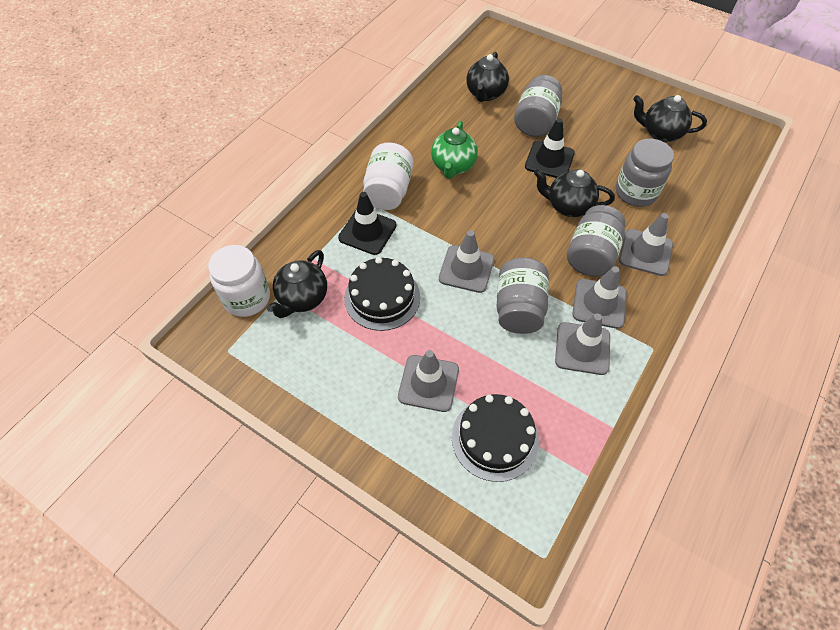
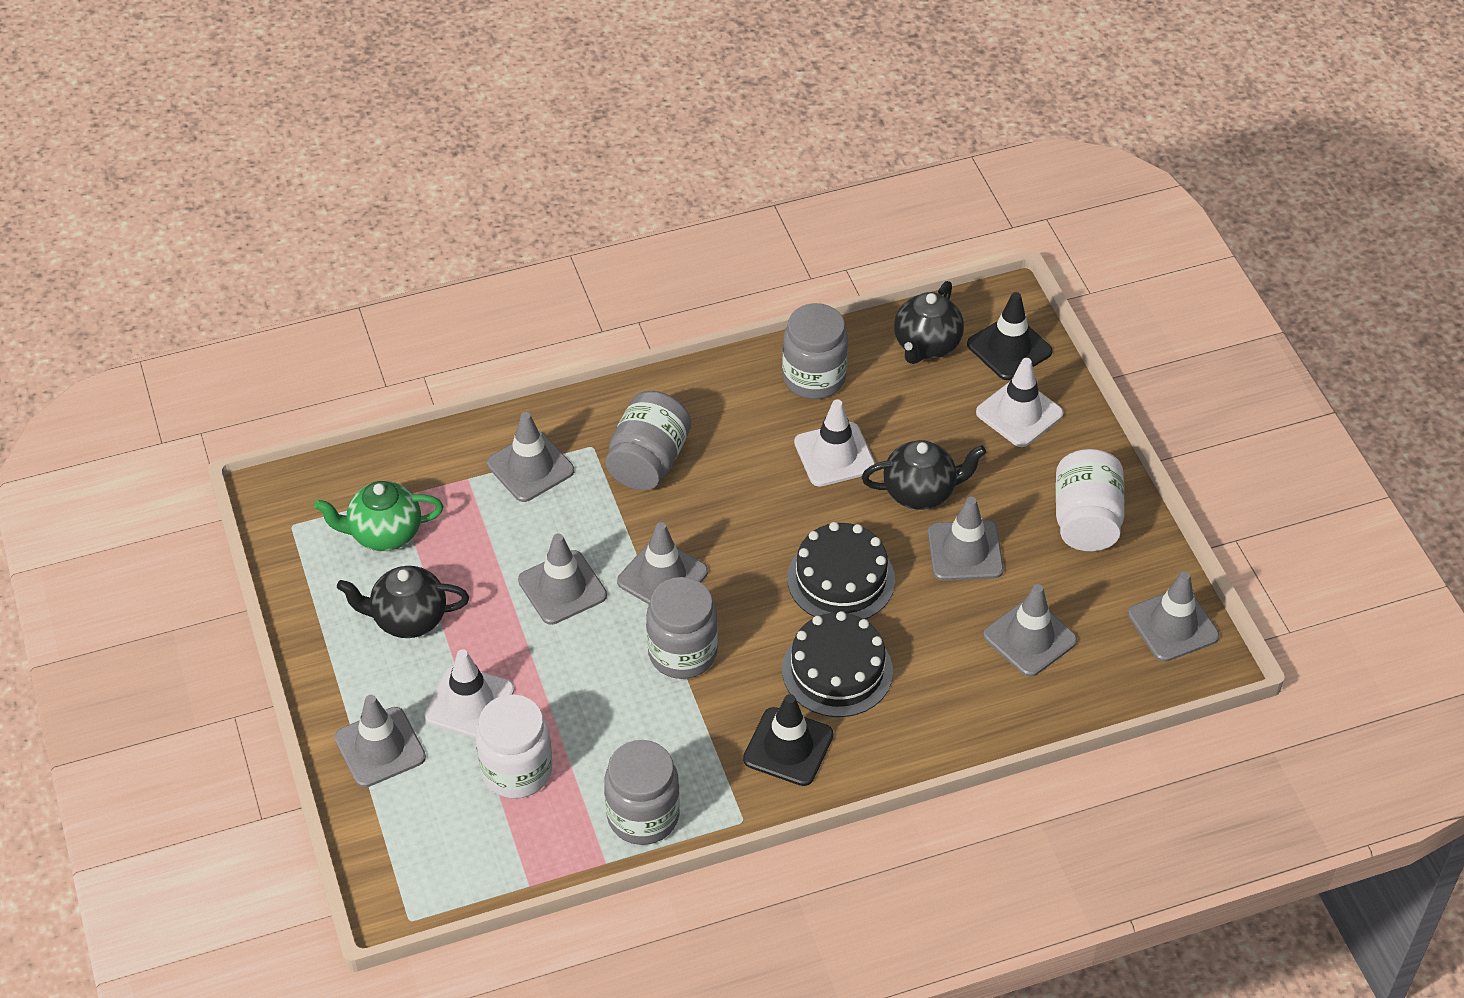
black teapot: 4 -> 3
grey traffic cone: 5 -> 7
white traffic cone: 0 -> 3

